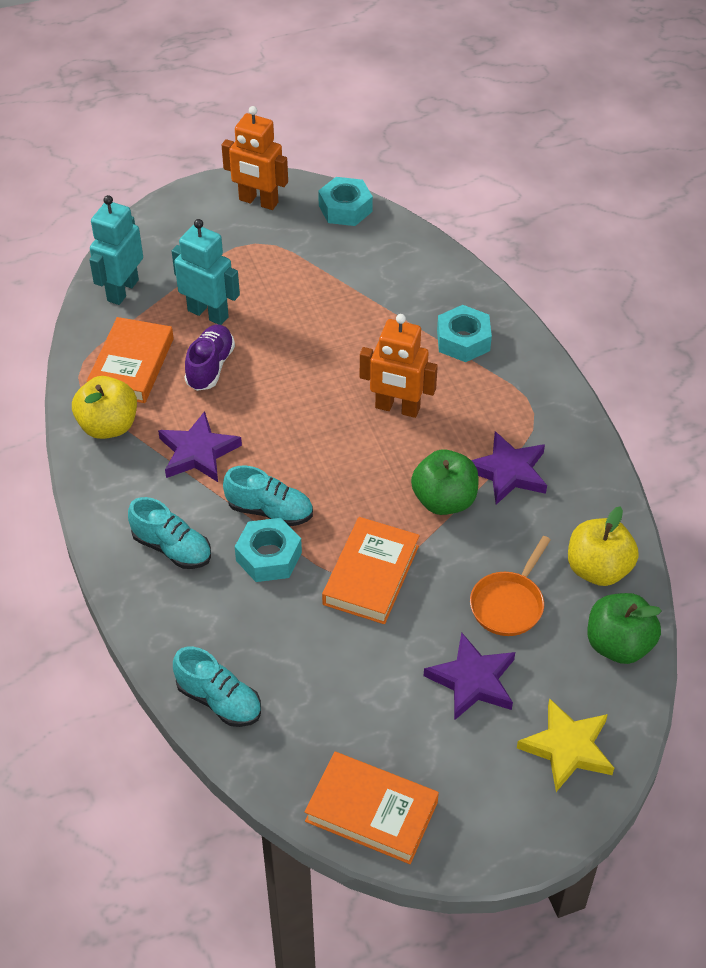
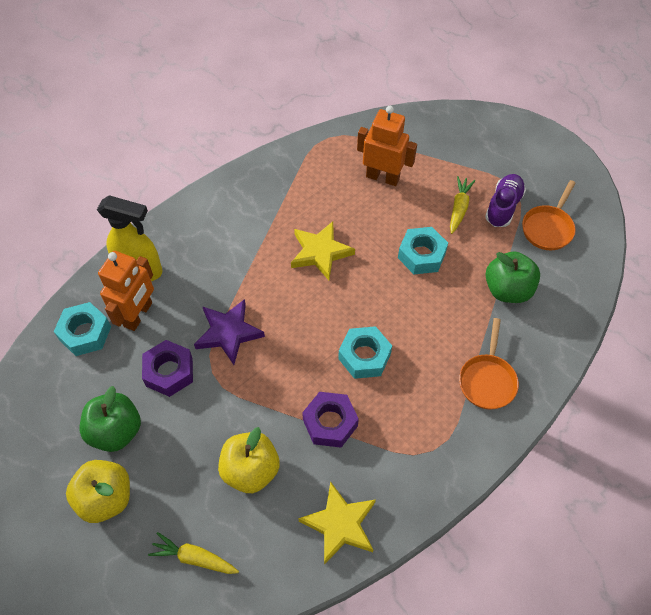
orange book: 3 -> 0
orange pan: 1 -> 2
purple nut: 0 -> 2
purple star: 3 -> 1
turquoise robot: 2 -> 0
turquoise shoe: 3 -> 0
yellow carrot: 0 -> 2
yellow spray bottle: 0 -> 1
yellow star: 1 -> 2

